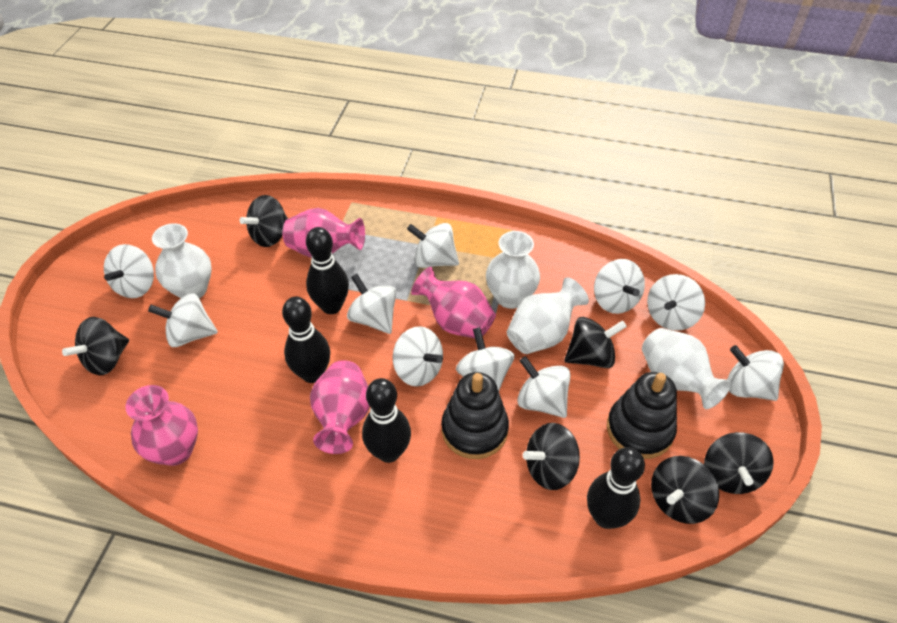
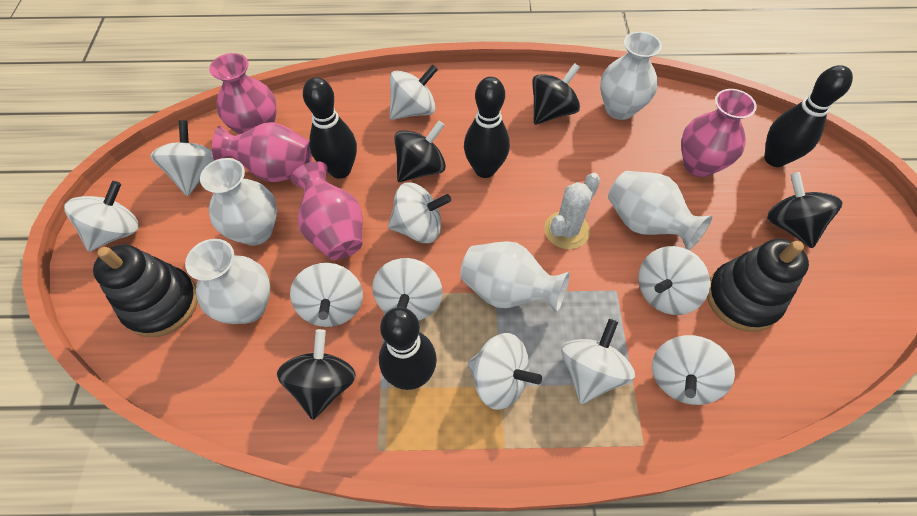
black spinning top: 6 -> 4
white cactus: 0 -> 1
white vase: 4 -> 5

